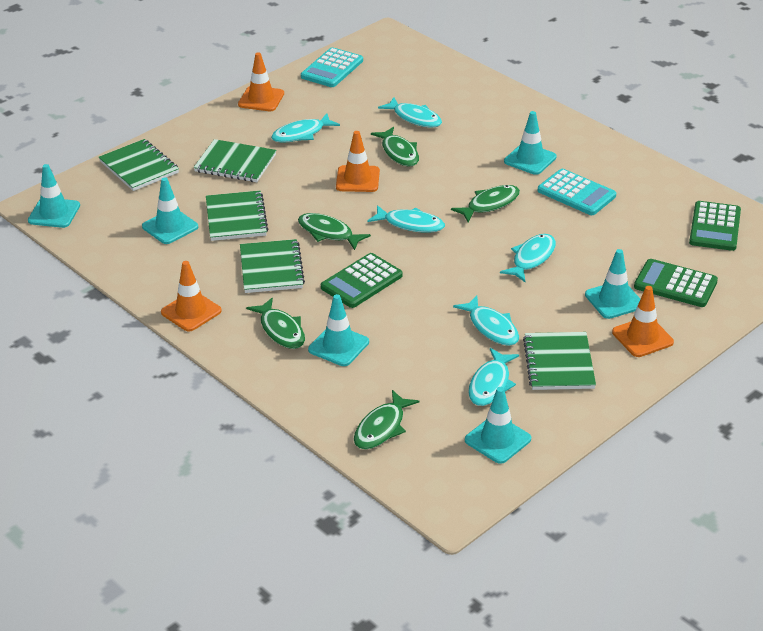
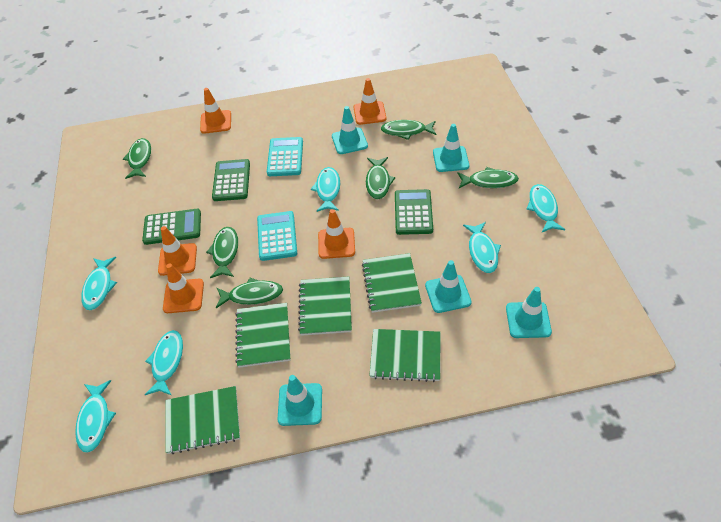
green fish: 5 -> 6
orange traffic cone: 4 -> 5
turquoise traffic cone: 6 -> 5

